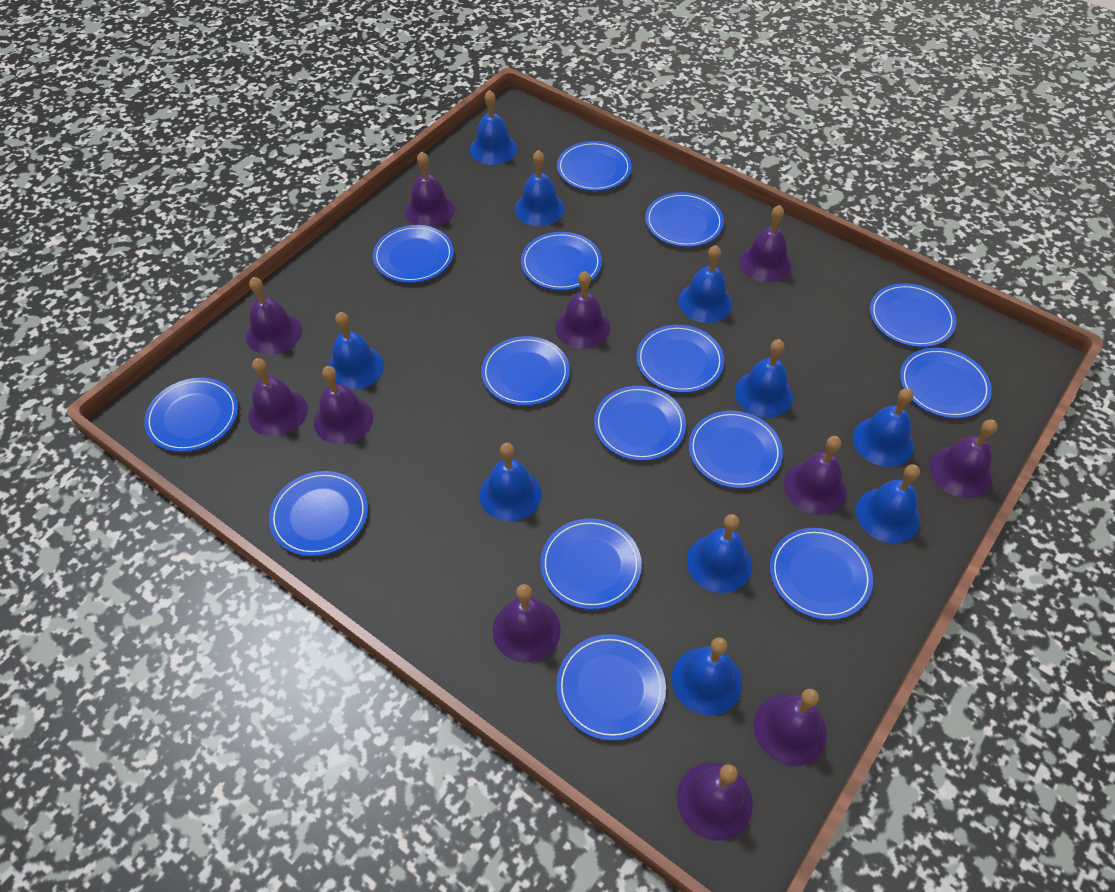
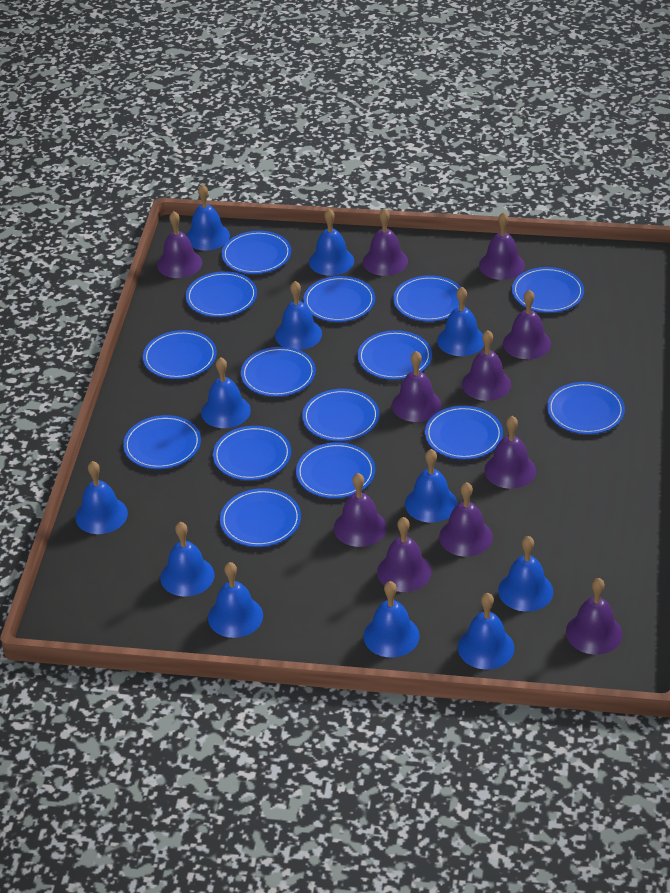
blue bell: 10 -> 12

